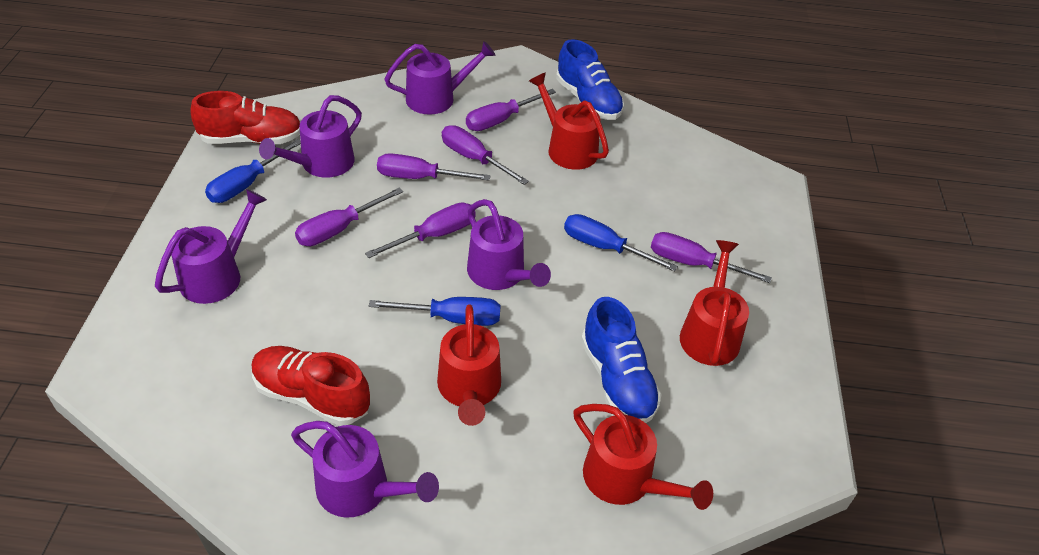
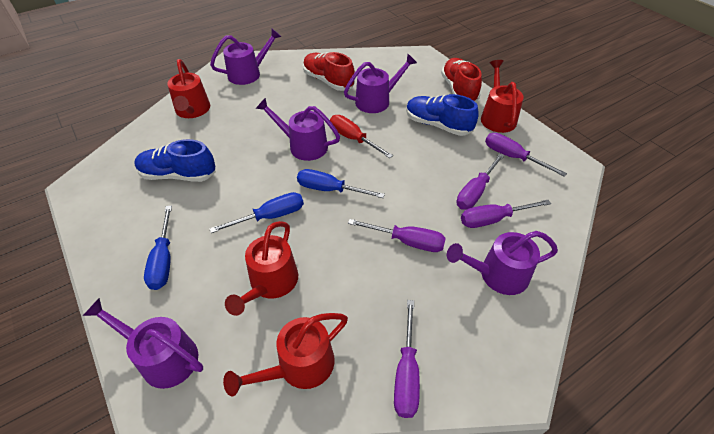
purple screwdriver: 6 -> 5
red screwdriver: 0 -> 1

